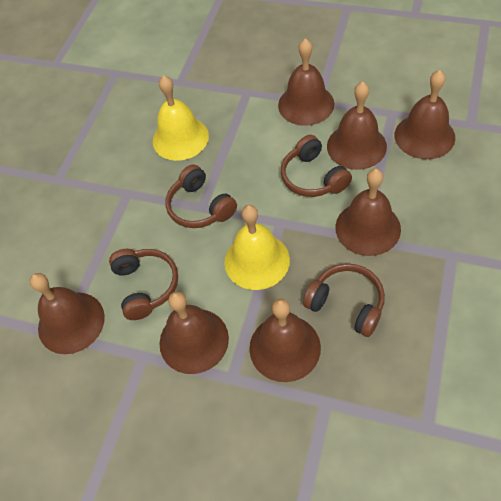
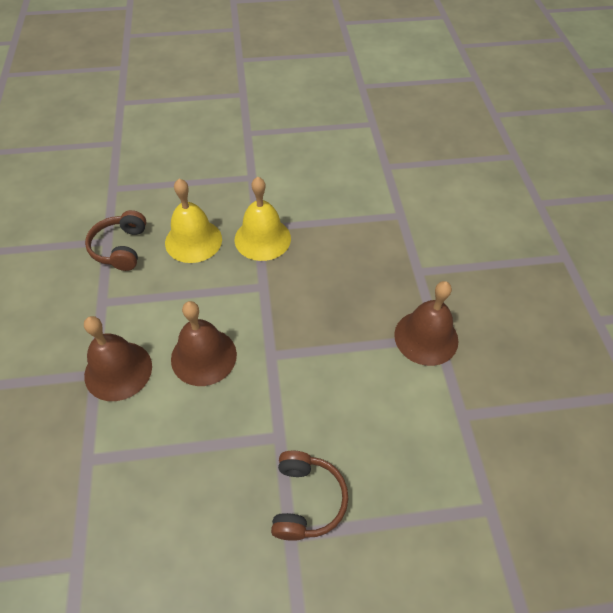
brown bell: 7 -> 3
brown headphones: 4 -> 2

